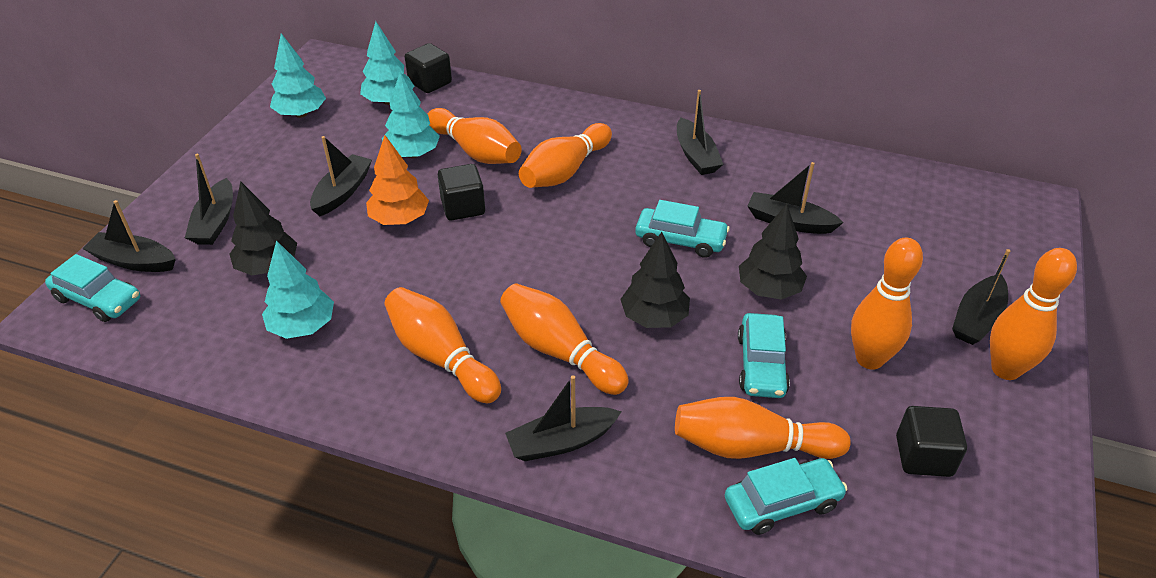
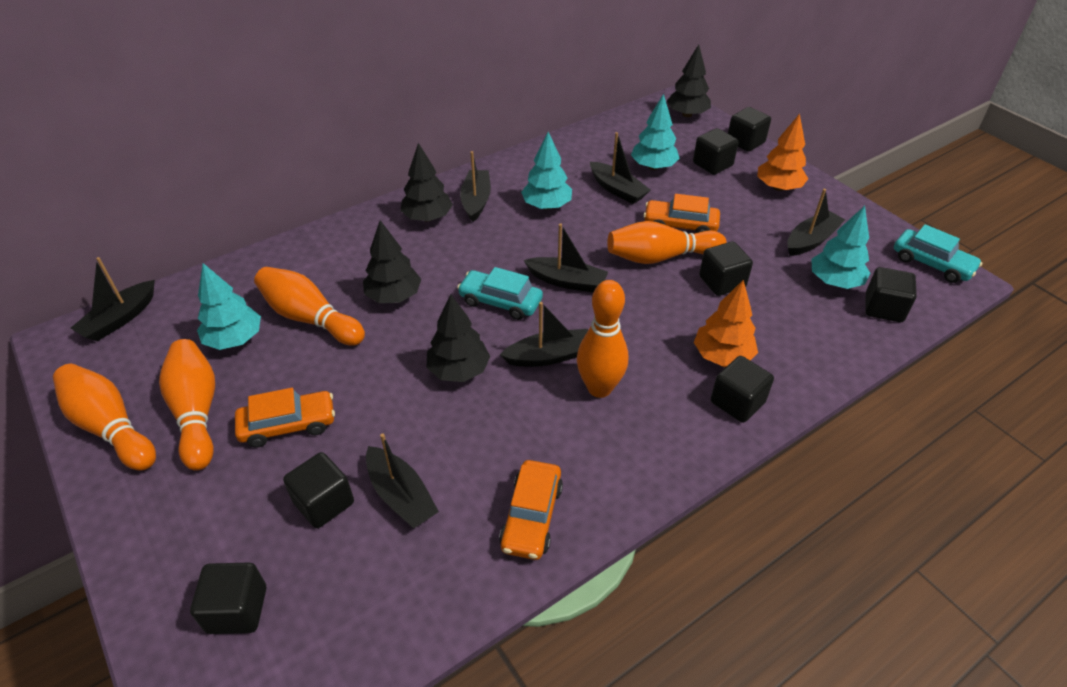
black cube: 3 -> 7
black tree: 3 -> 4
orange bowling pin: 7 -> 5
orange car: 0 -> 3
orange tree: 1 -> 2
turquoise car: 4 -> 2

